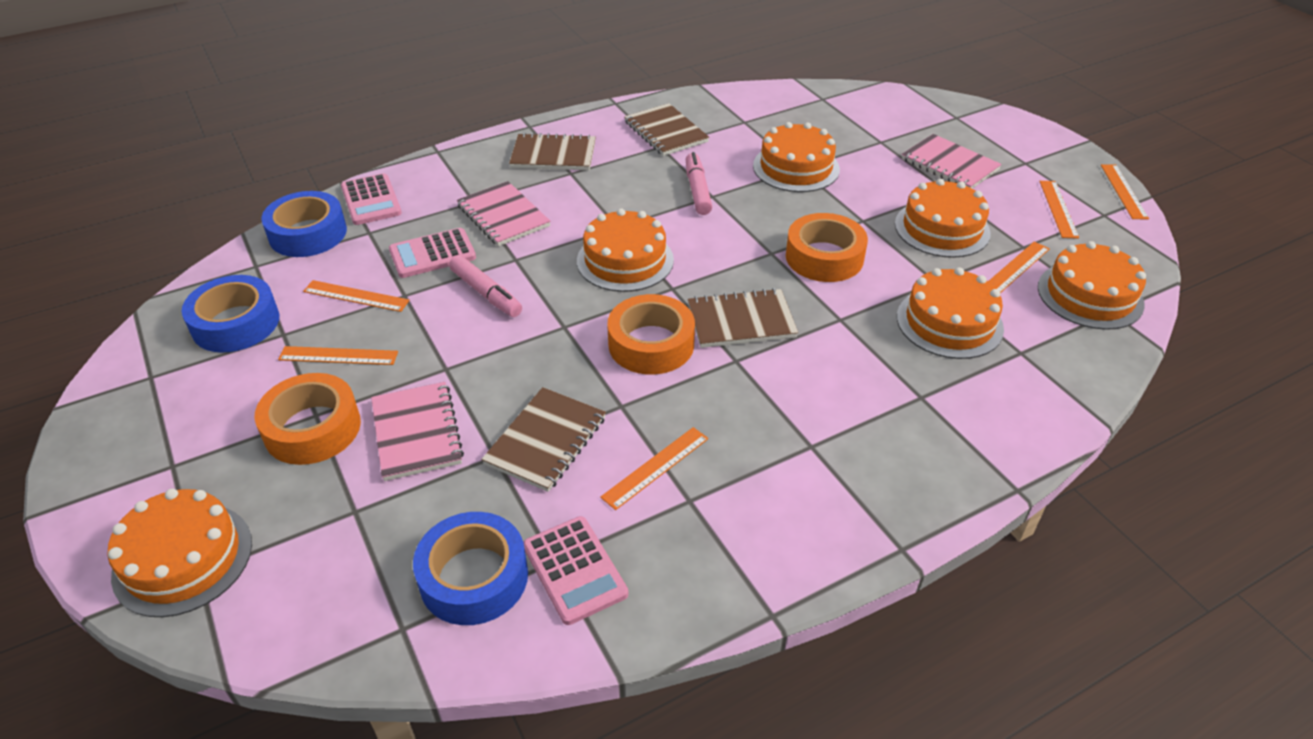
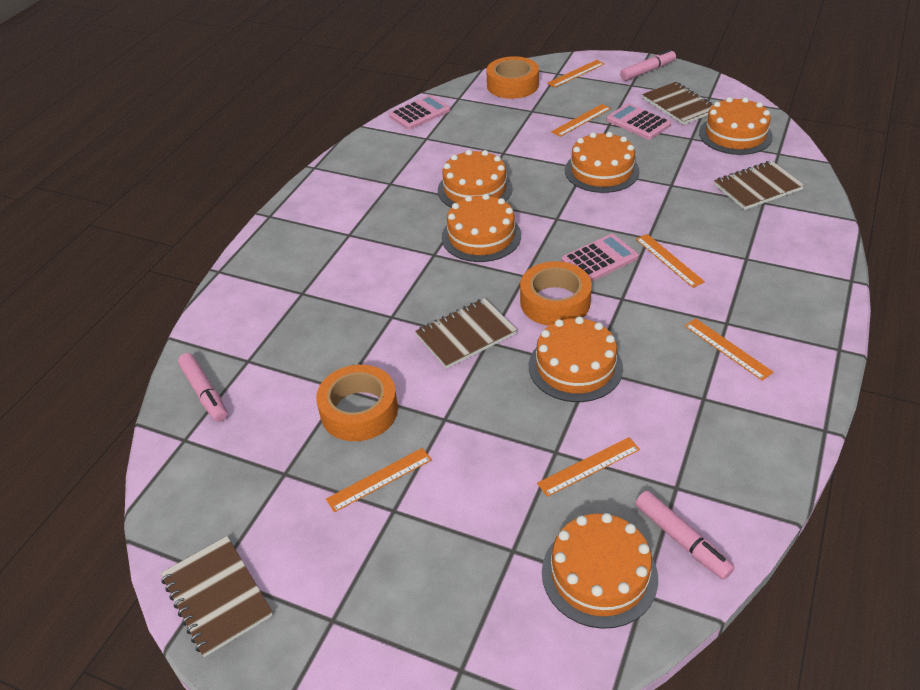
blue tape: 3 -> 0
pink marker: 2 -> 3
pink notebook: 3 -> 0

